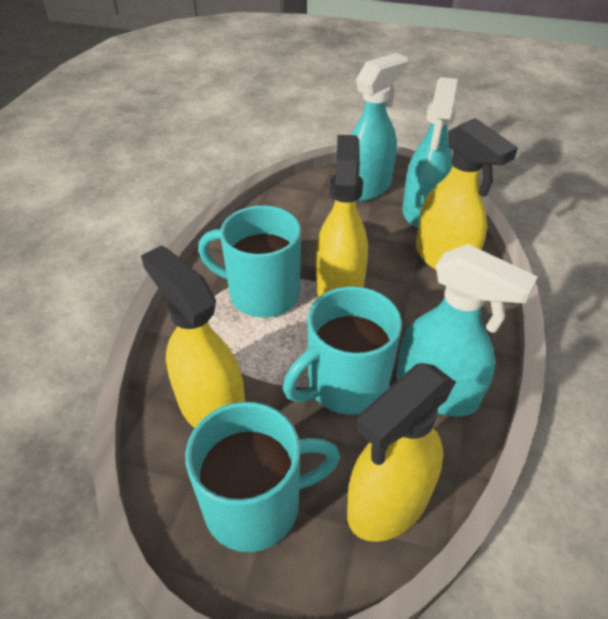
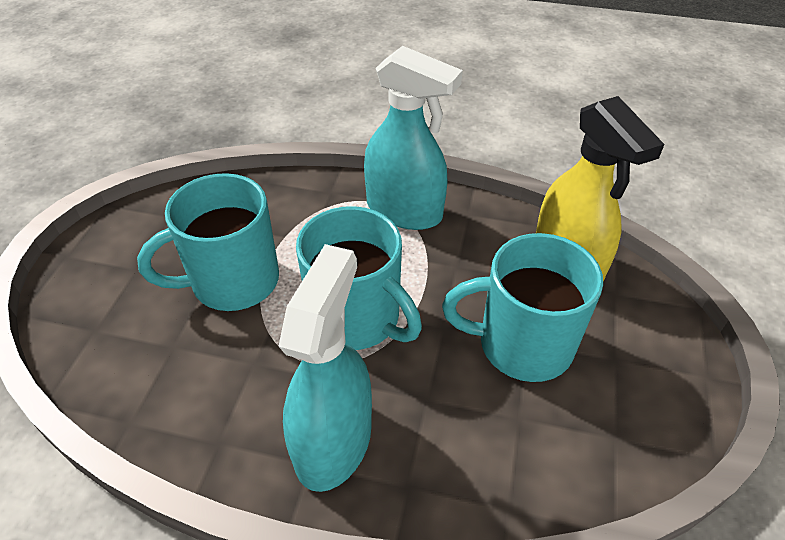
turquoise spray bottle: 3 -> 2
yellow spray bottle: 4 -> 1

